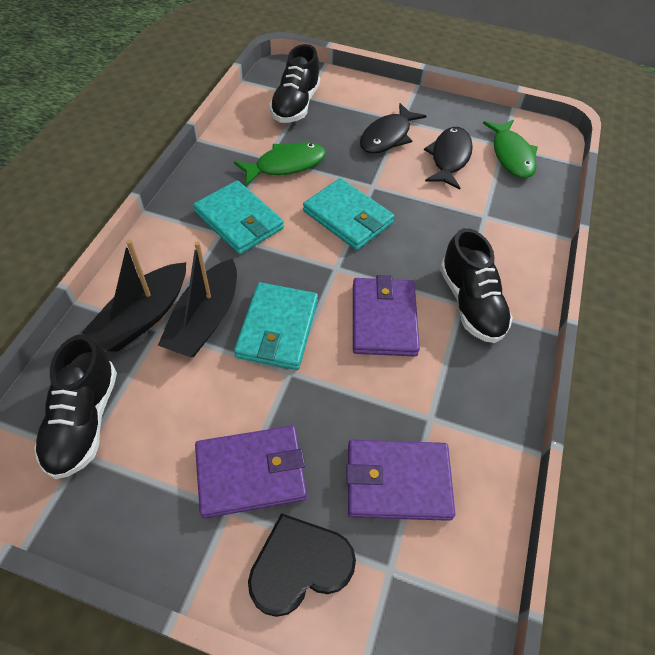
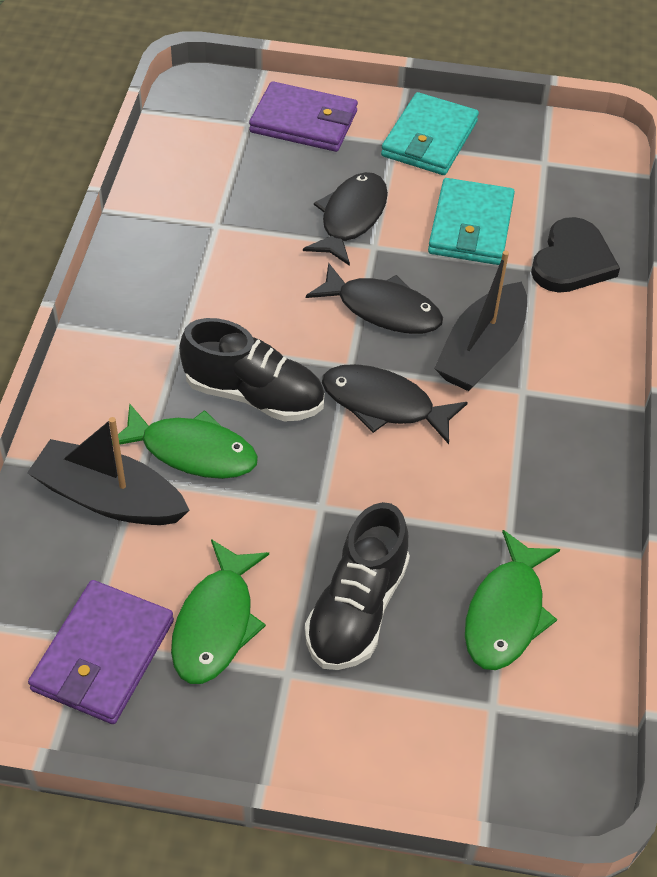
black fish: 2 -> 3
black shoe: 3 -> 2
green fish: 2 -> 3
purple wallet: 3 -> 2
turquoise wallet: 3 -> 2

